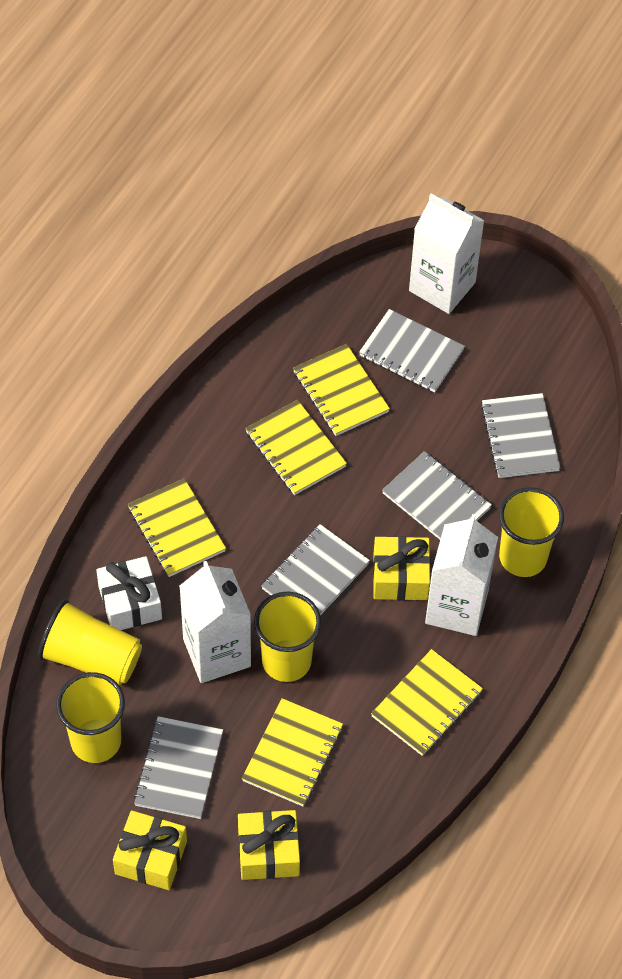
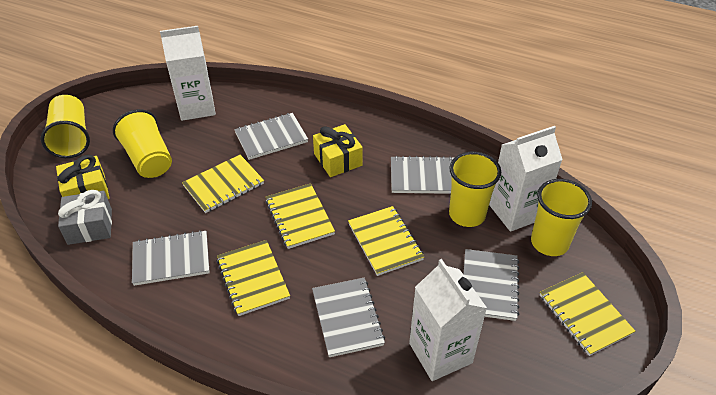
grey gift: 0 -> 1
white gift: 1 -> 0
yellow gift: 3 -> 2

